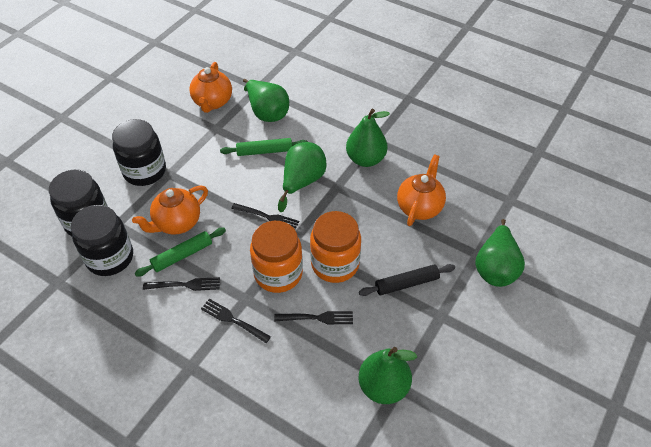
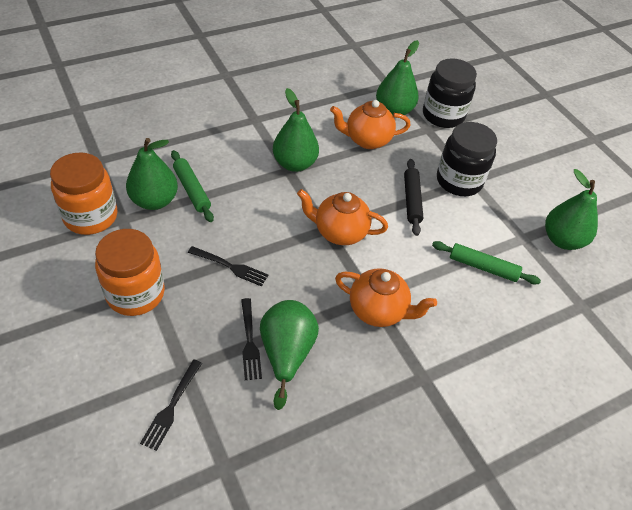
black fork: 4 -> 3
black jar: 3 -> 2

